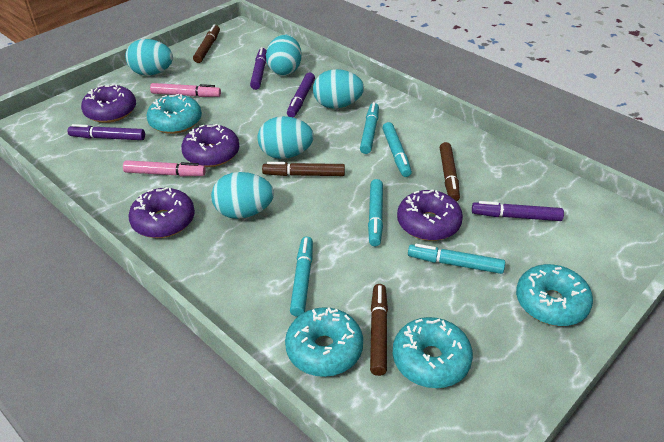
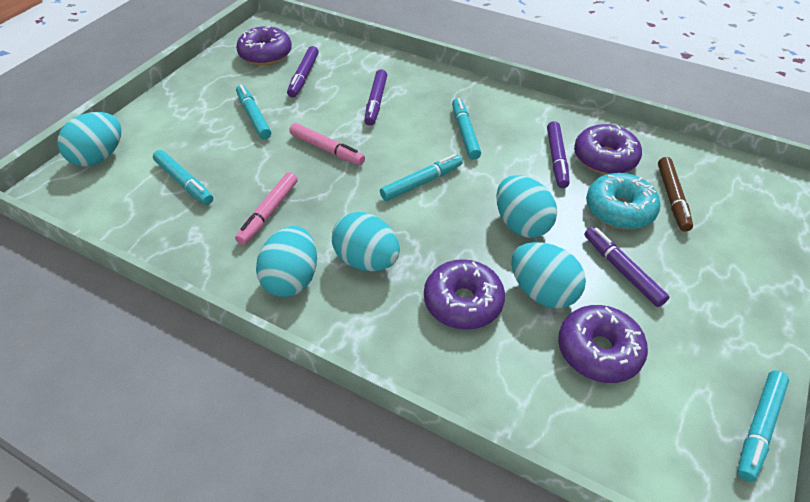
brown marker: 4 -> 1
turquoise donut: 4 -> 1

